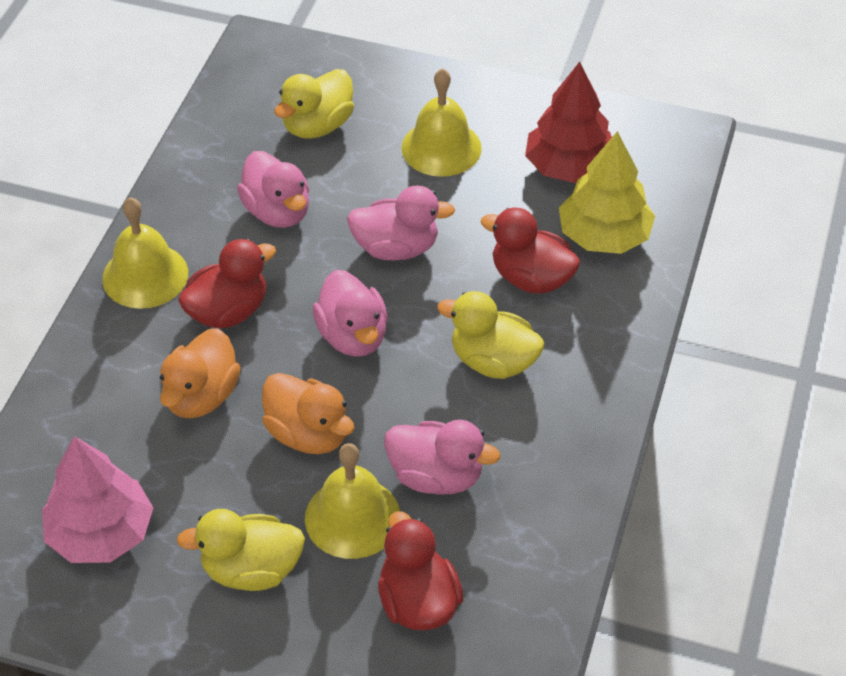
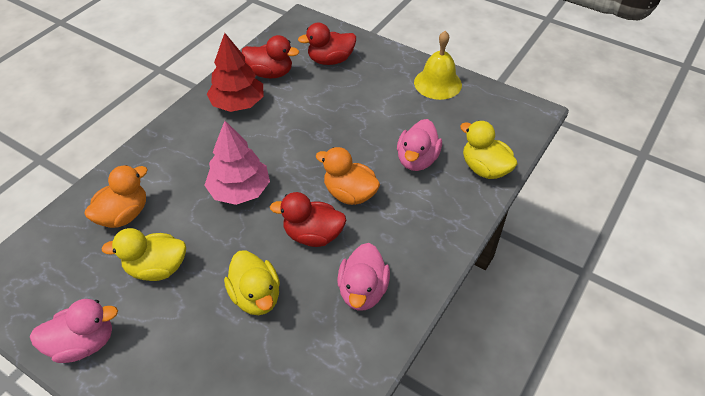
pink duck: 4 -> 3
yellow bell: 3 -> 1
yellow tree: 1 -> 0

